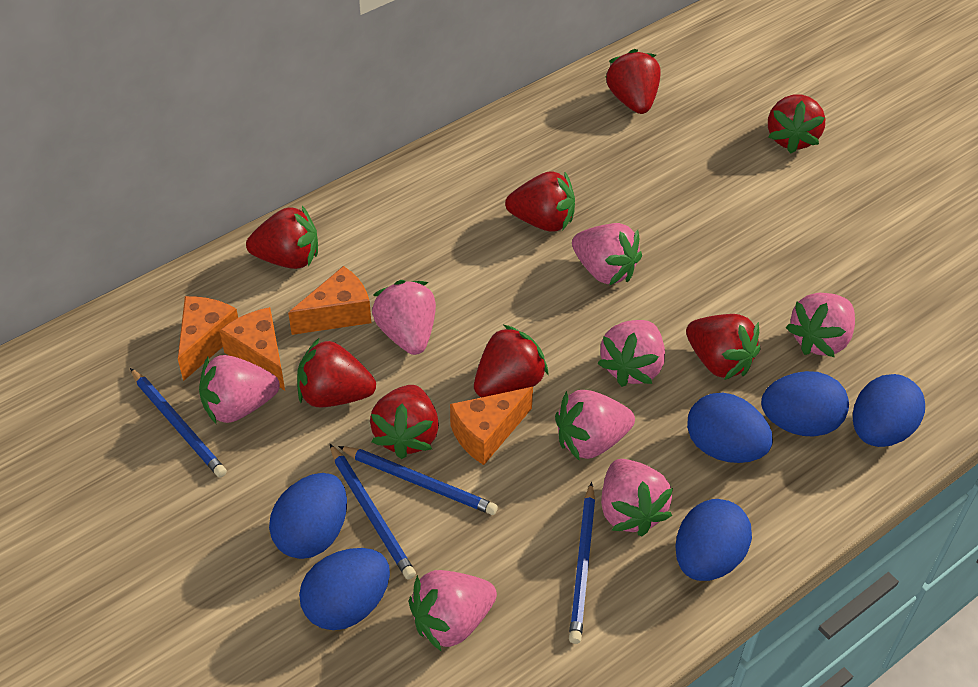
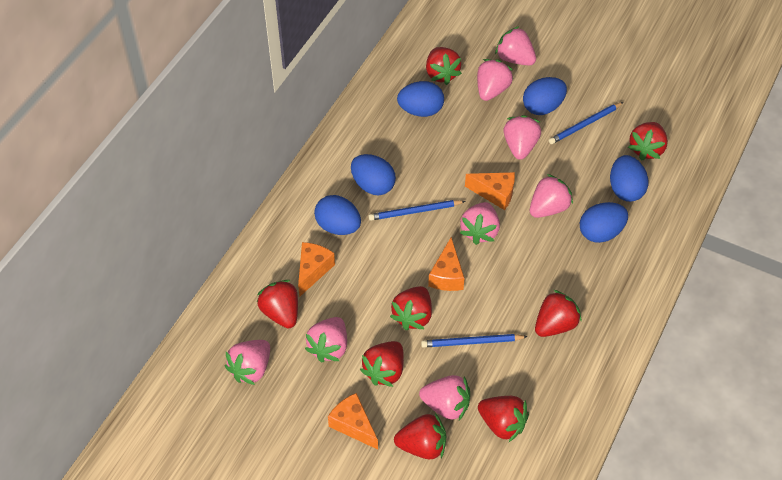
blue pencil: 4 -> 3

